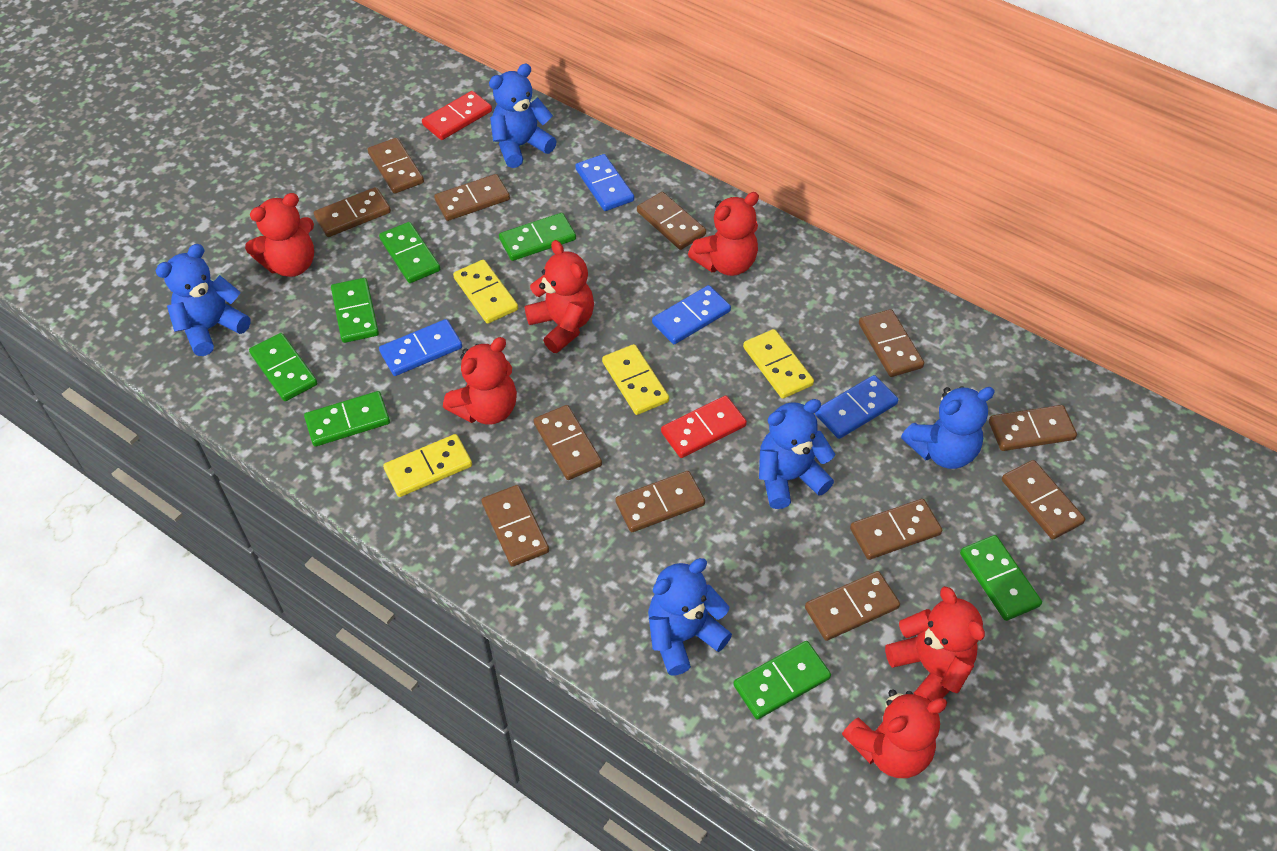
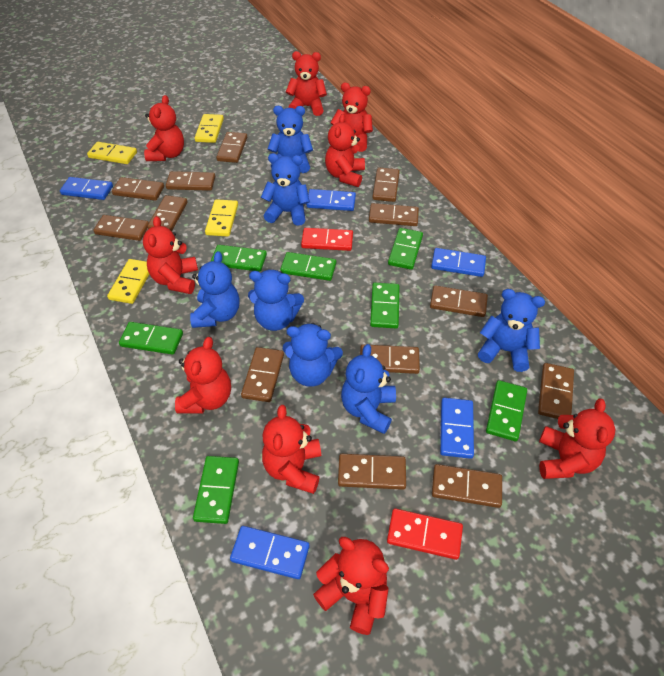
blue domino: 4 -> 5
blue teddy bear: 5 -> 7
brown domino: 12 -> 13
red teddy bear: 6 -> 9

